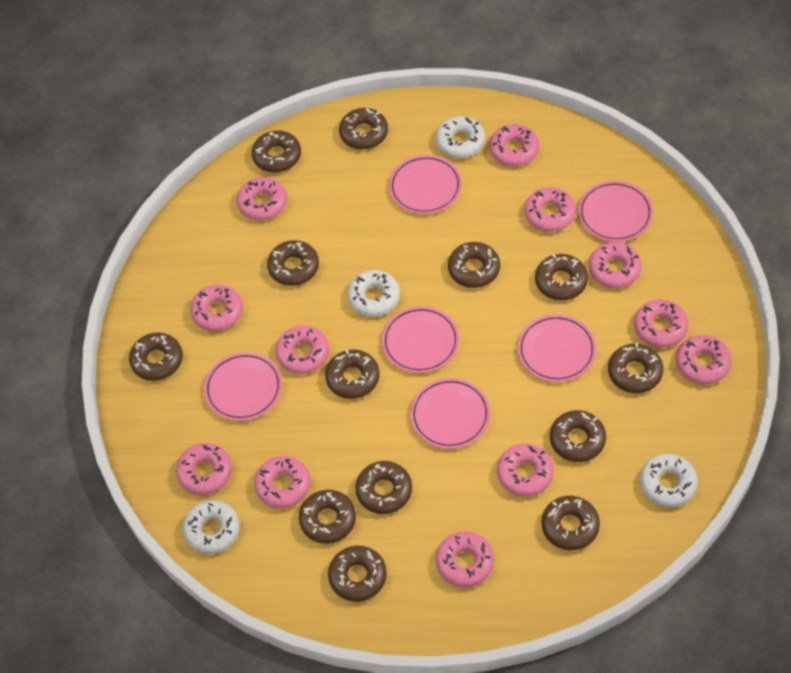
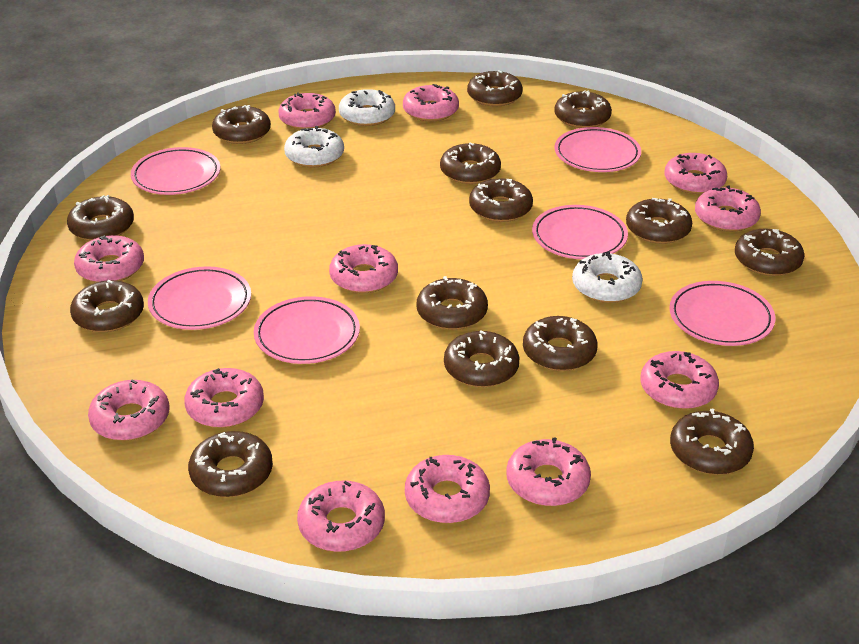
brown donut: 13 -> 14
white donut: 4 -> 3

